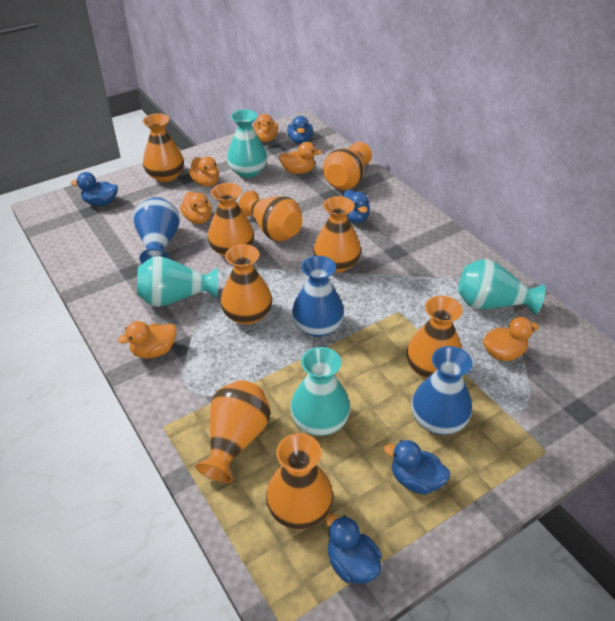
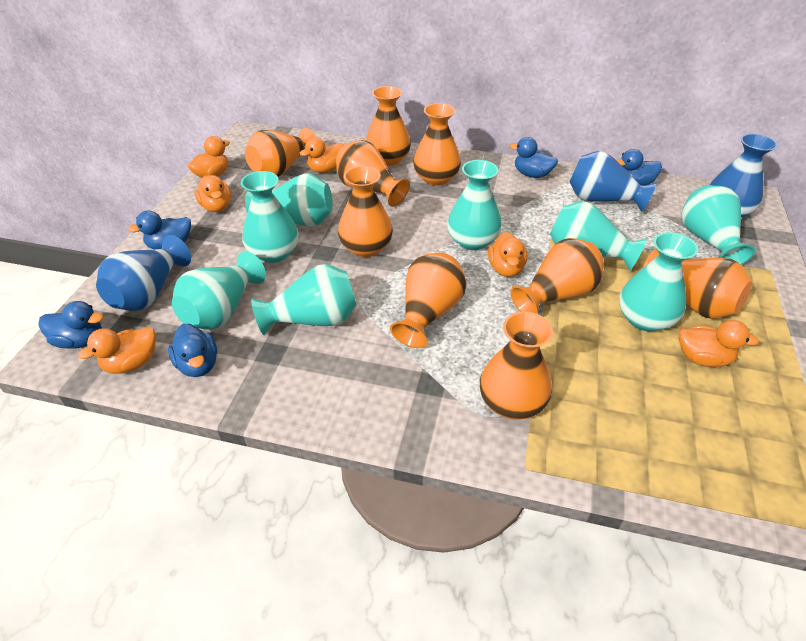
turquoise vase: 4 -> 8

